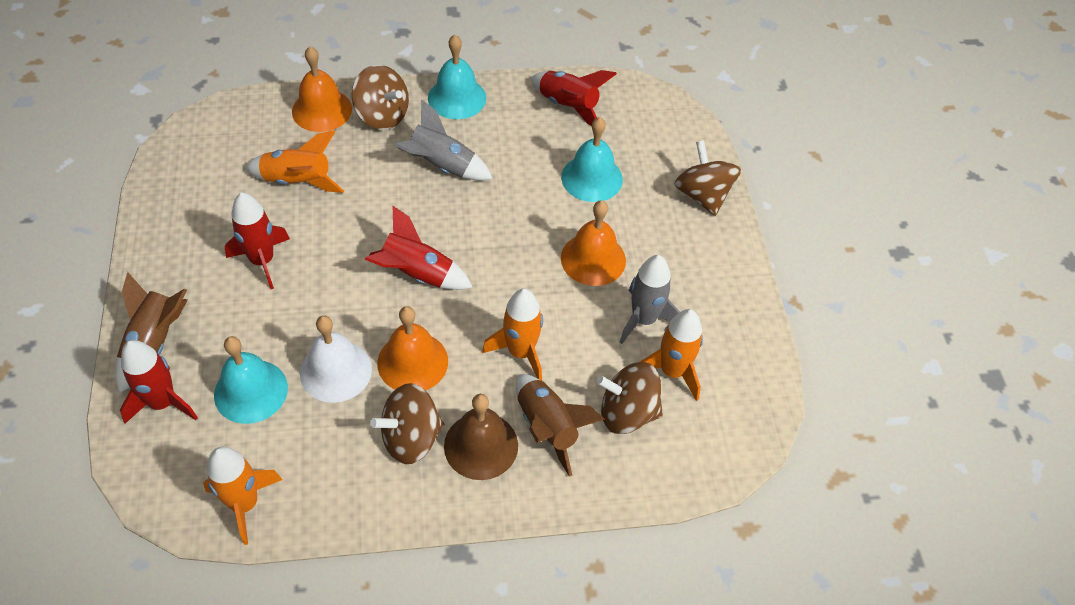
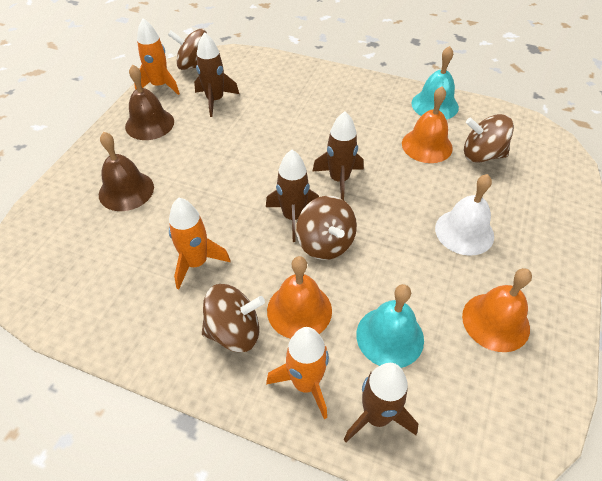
brown bell: 1 -> 2
brown rocket: 2 -> 4
grey rocket: 2 -> 0
orange rocket: 4 -> 3
red rocket: 4 -> 0
turquoise bell: 3 -> 2

